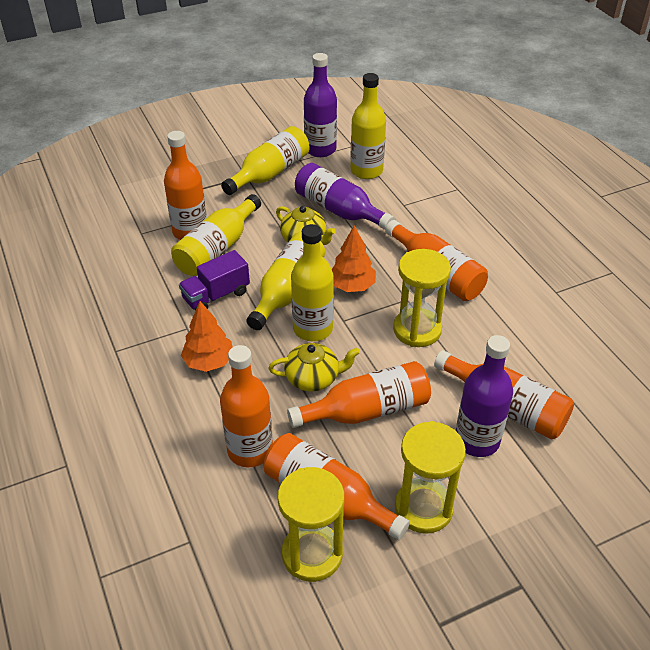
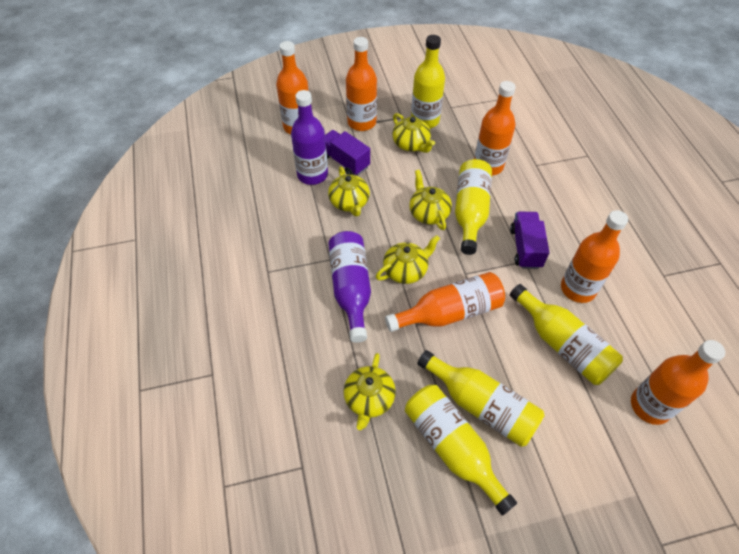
orange tree: 2 -> 0
purple bottle: 3 -> 2
purple truck: 1 -> 2
yellow hourglass: 3 -> 0
yellow teapot: 2 -> 5

